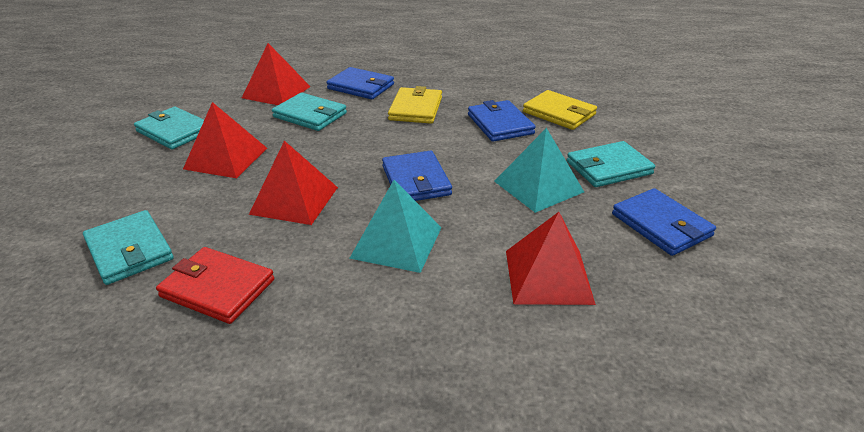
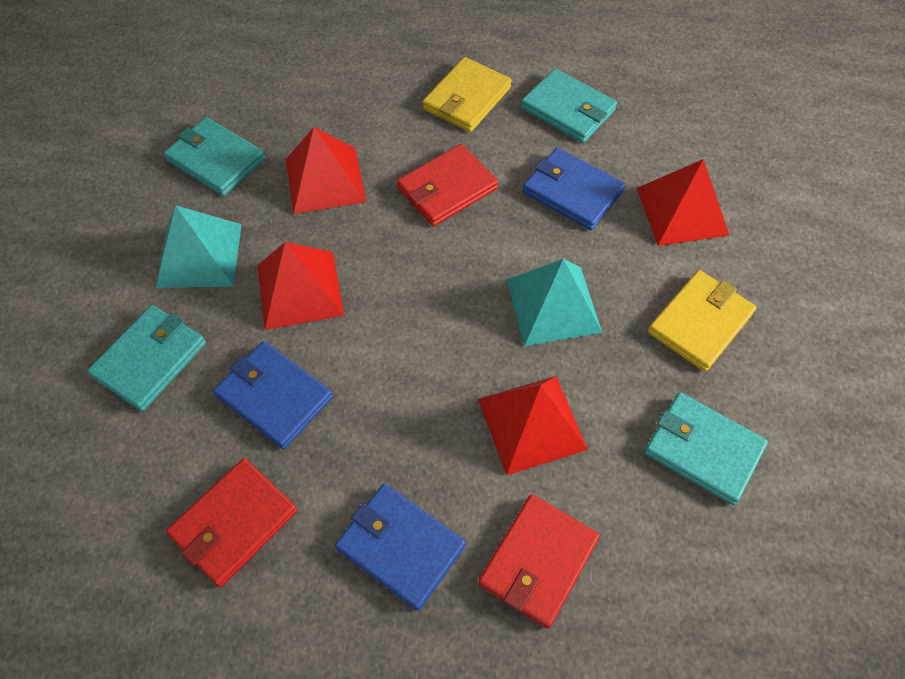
blue wallet: 4 -> 3
red wallet: 1 -> 3

